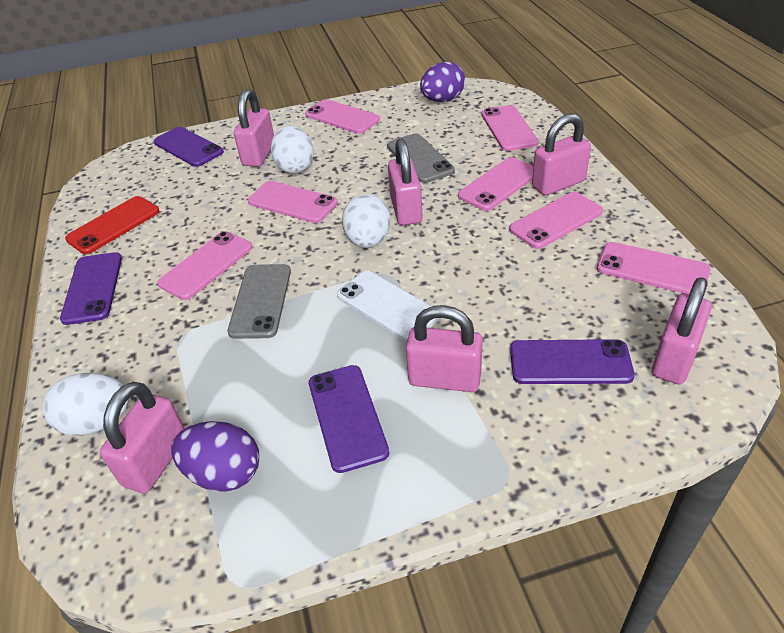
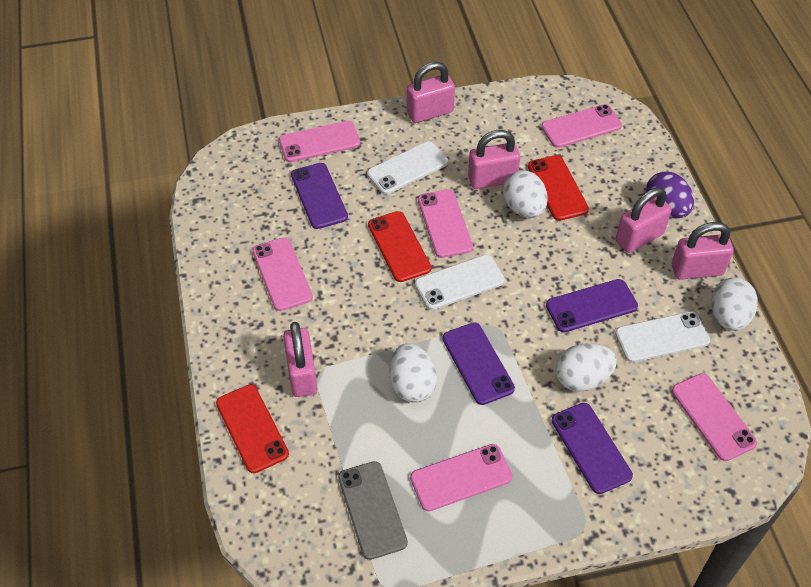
grey phone: 2 -> 1
pink padlock: 6 -> 5
pink phone: 7 -> 6
purple egg: 2 -> 1
red phone: 1 -> 3
white egg: 3 -> 4
white phone: 1 -> 3

